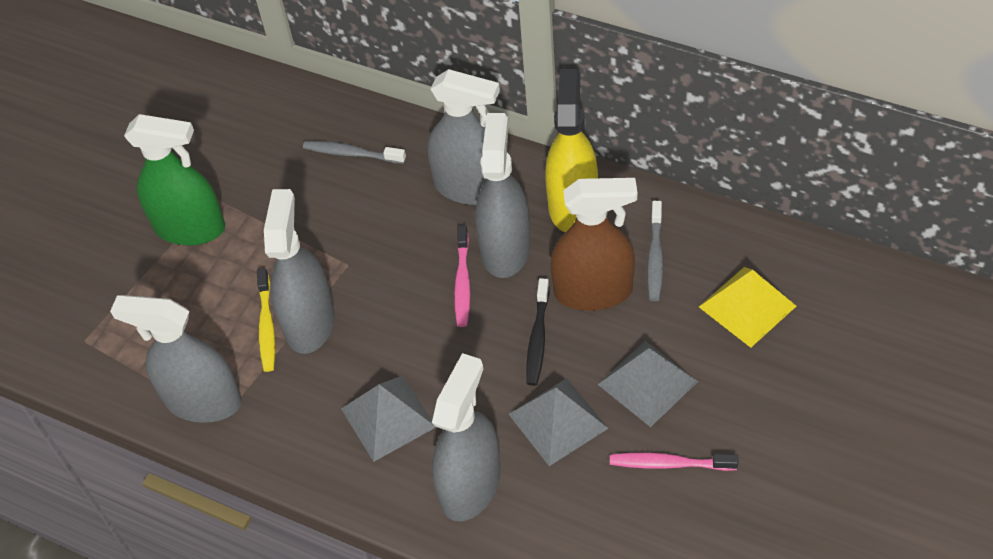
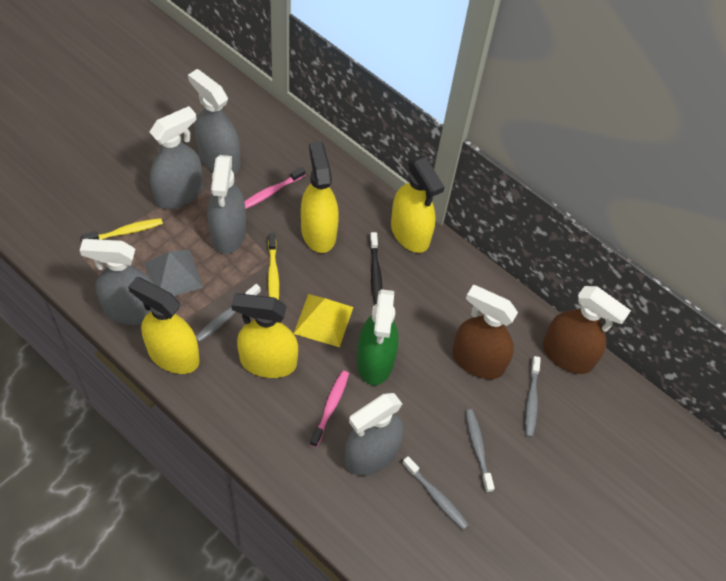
brown spray bottle: 1 -> 2
grey pyramid: 3 -> 1
grey toothbrush: 2 -> 4
yellow spray bottle: 1 -> 4
yellow toothbrush: 1 -> 2

